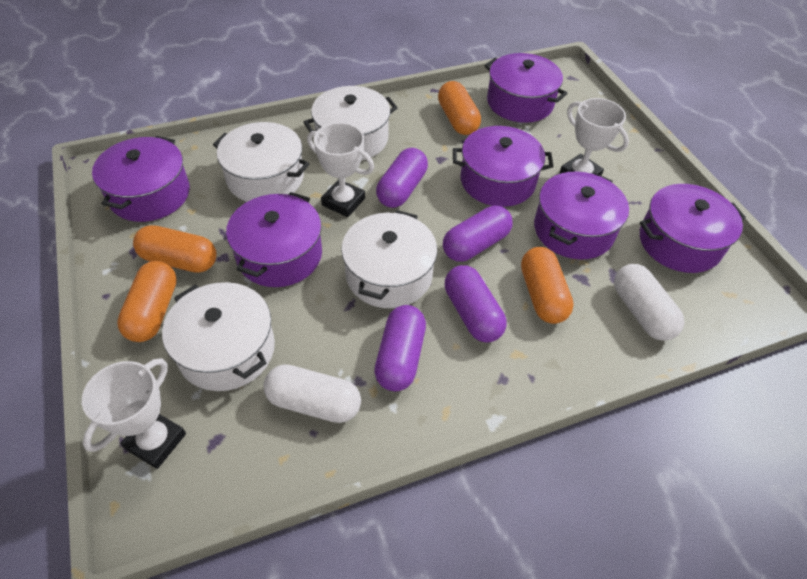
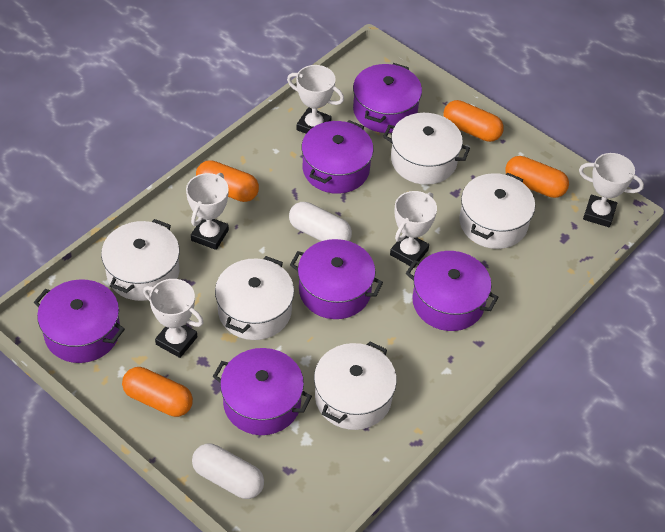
purple capsule: 4 -> 0
white pot: 4 -> 5
white trophy: 3 -> 5

